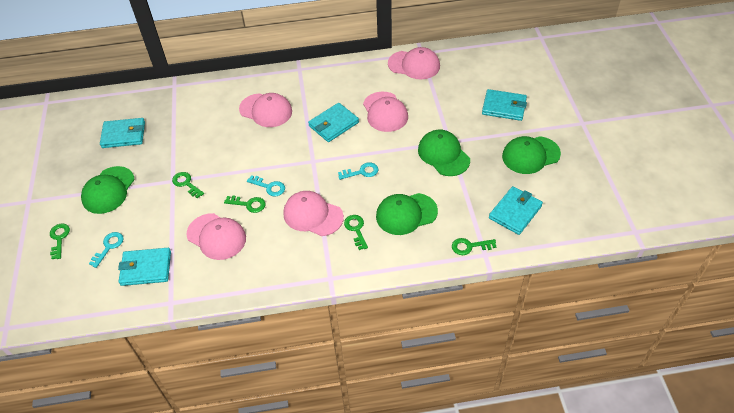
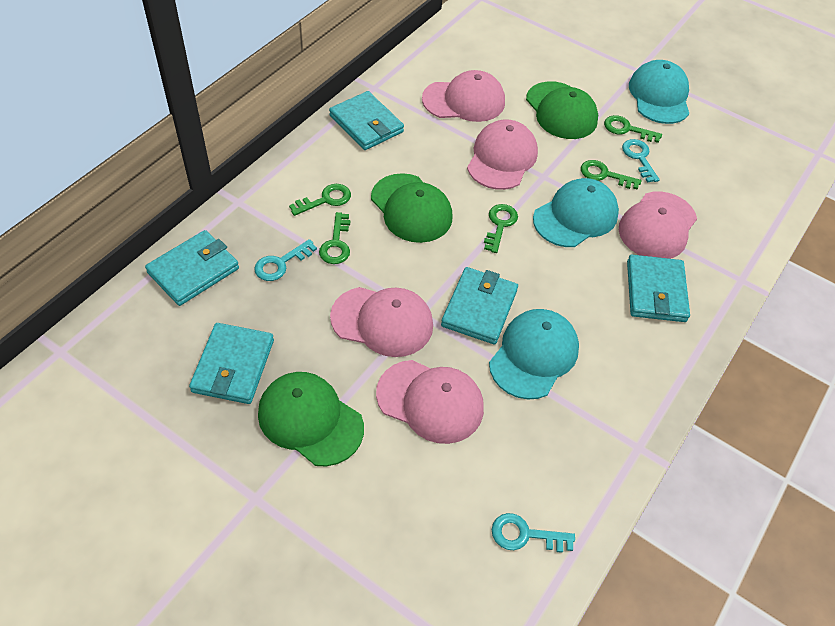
green cap: 4 -> 3
turquoise cap: 0 -> 3

